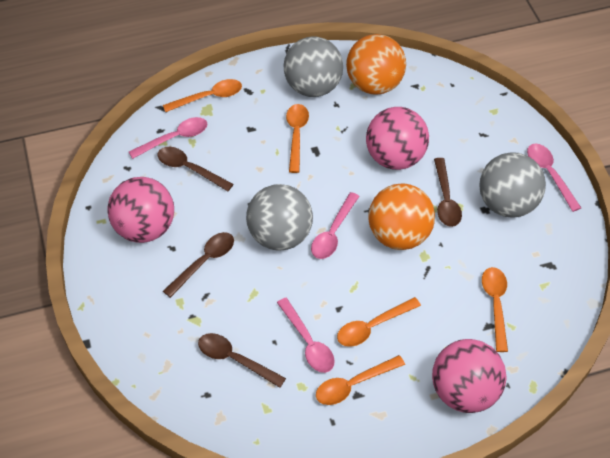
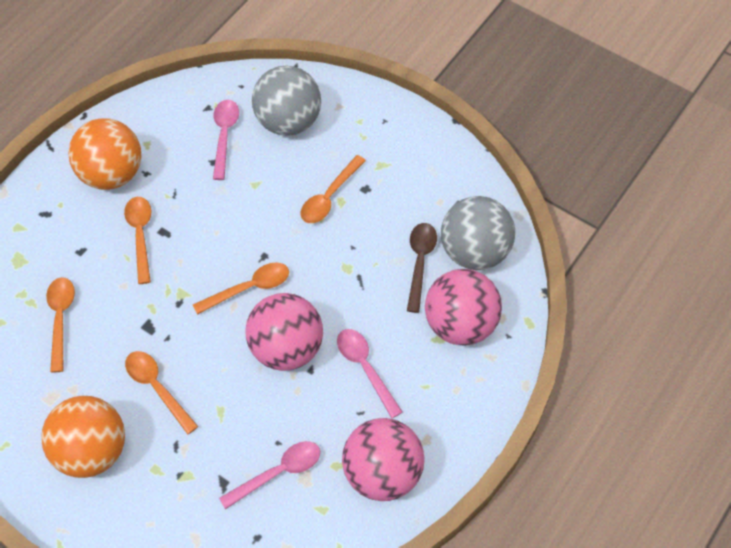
brown spoon: 4 -> 1
grey ball: 3 -> 2
pink spoon: 4 -> 3

